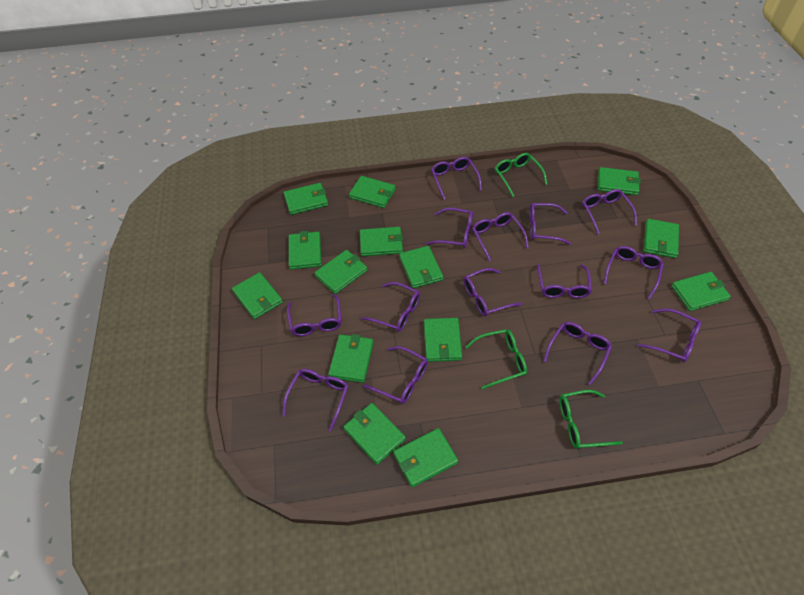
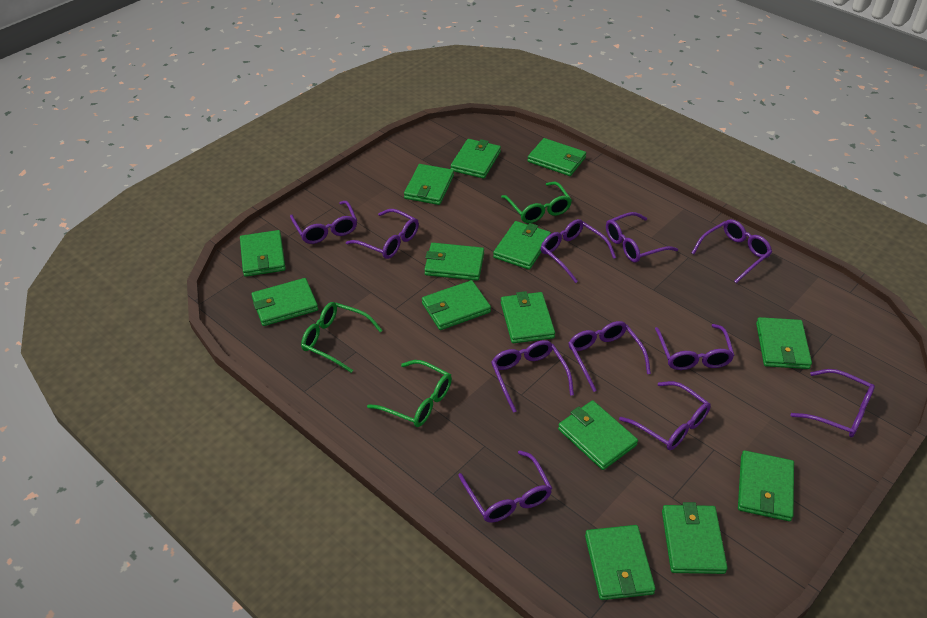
purple glasses: 14 -> 11

